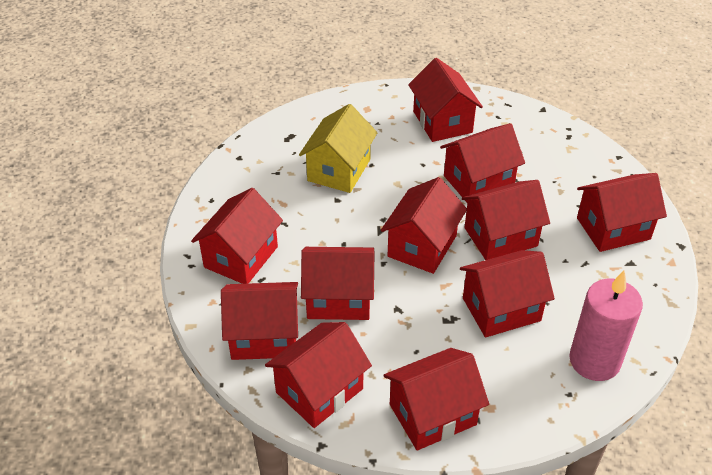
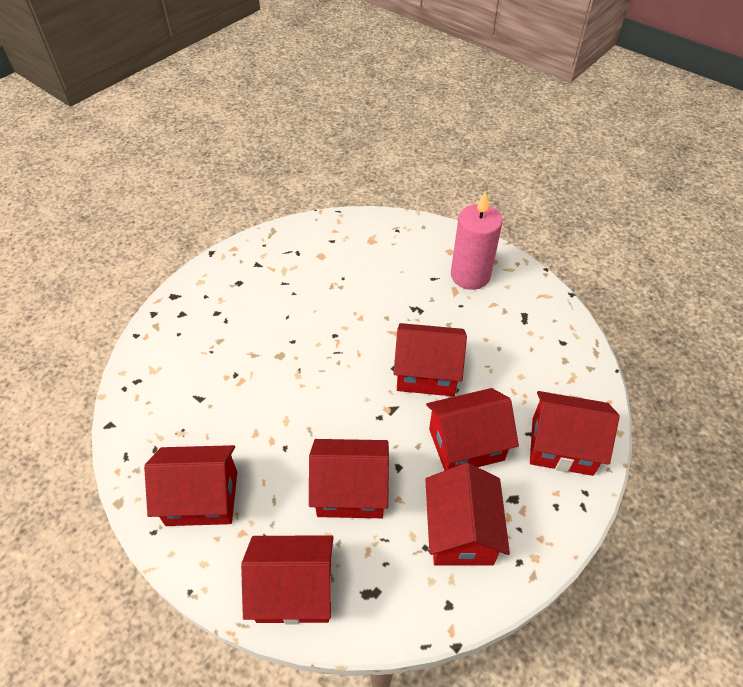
red house: 11 -> 7
yellow house: 1 -> 0

